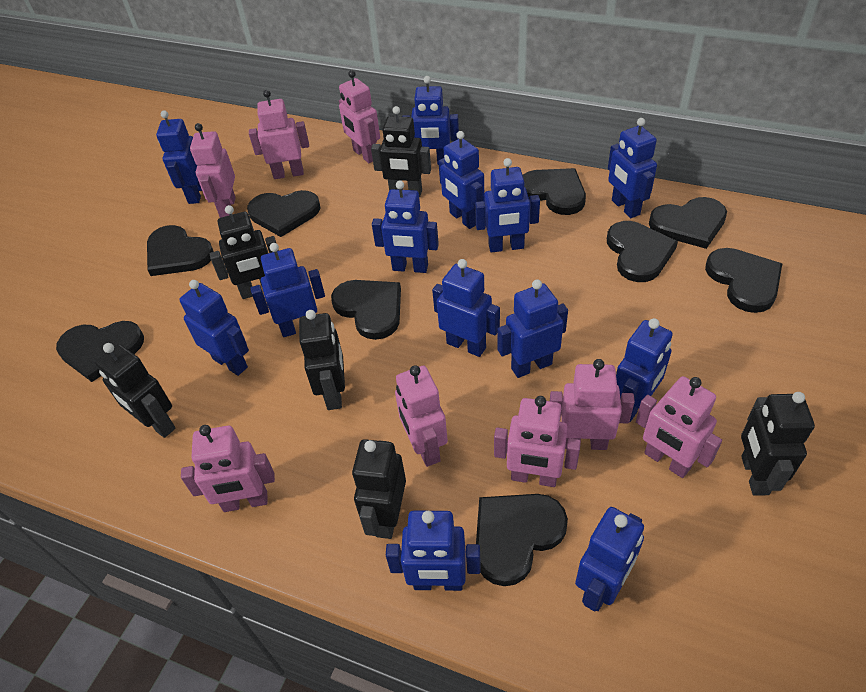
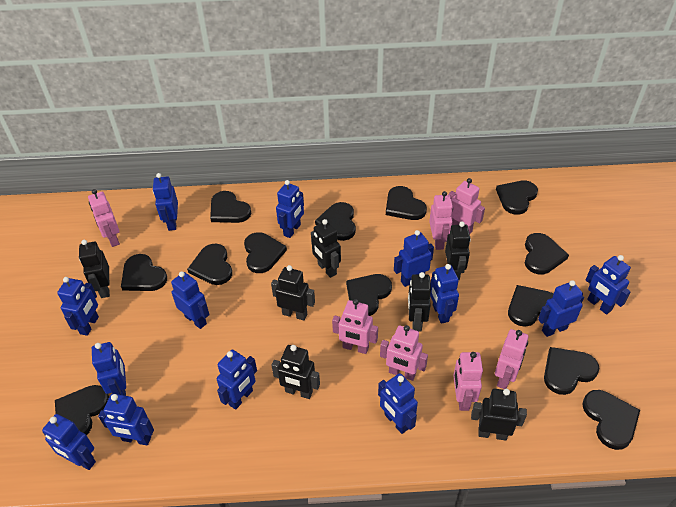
black heart: 9 -> 13
black robot: 6 -> 7
pink robot: 8 -> 7

